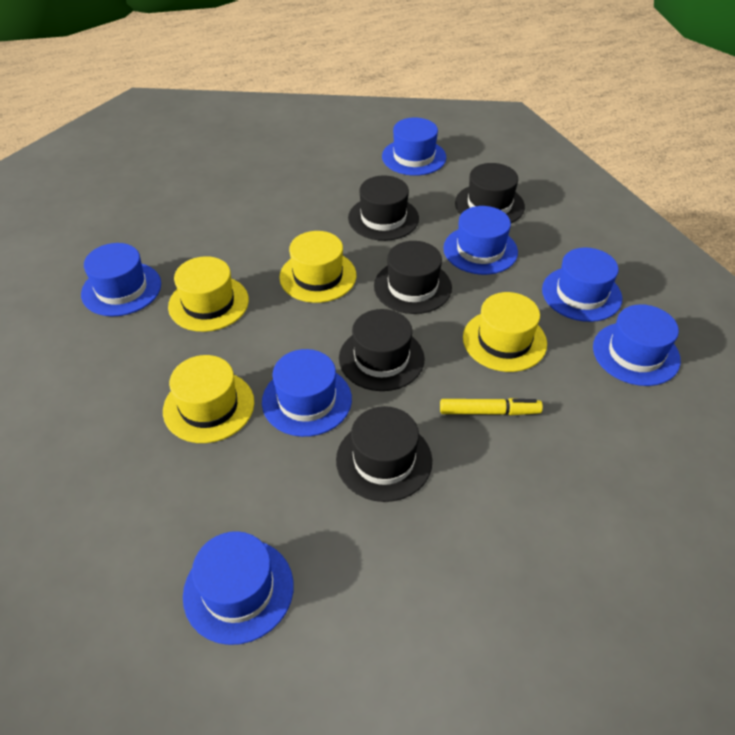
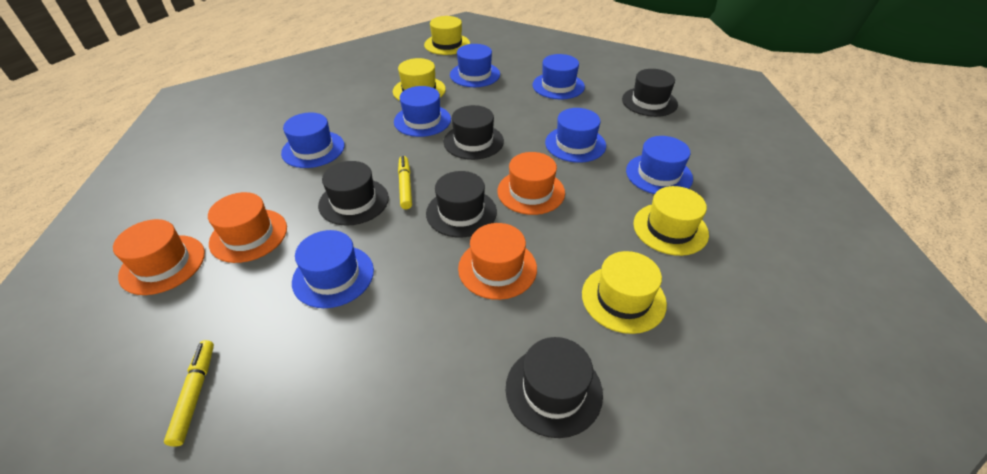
orange hat: 0 -> 4
yellow marker: 1 -> 2

